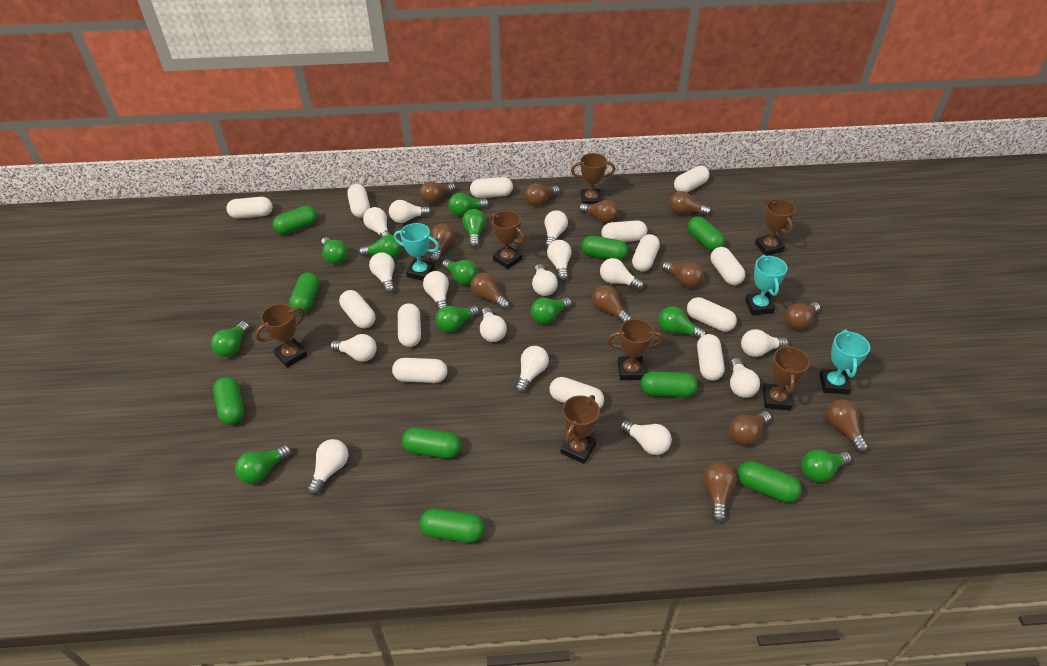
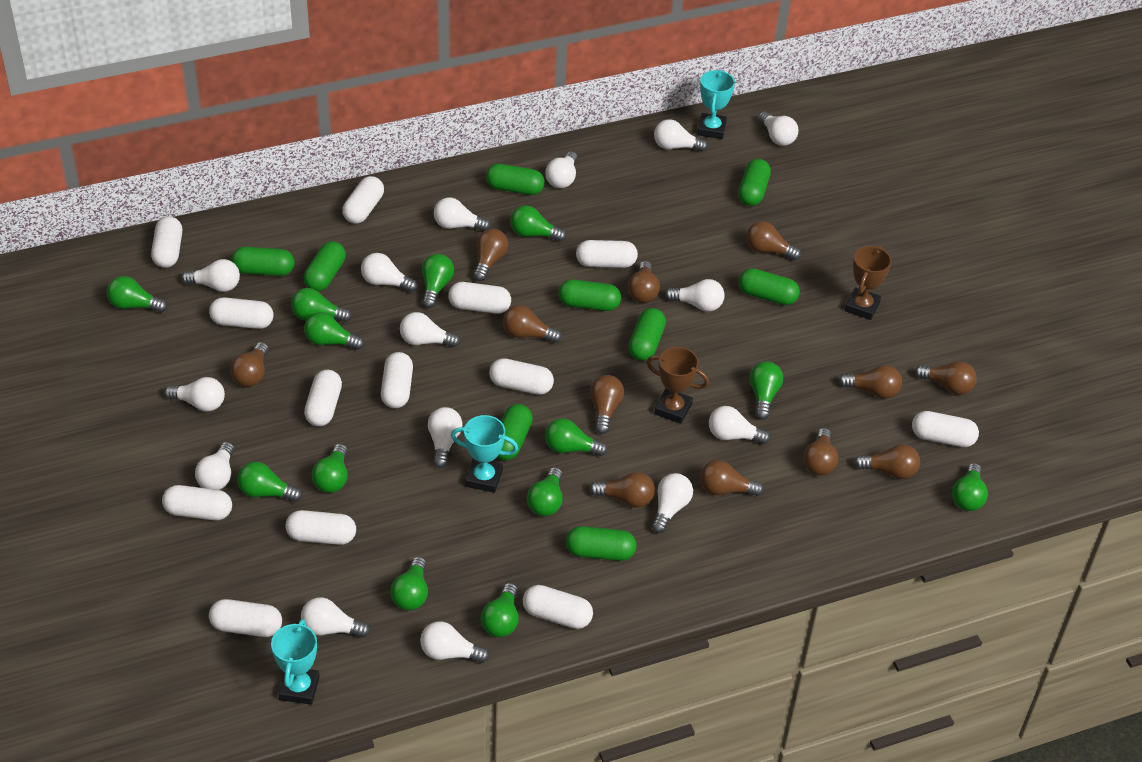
brown trophy: 7 -> 2
green light bulb: 11 -> 13

